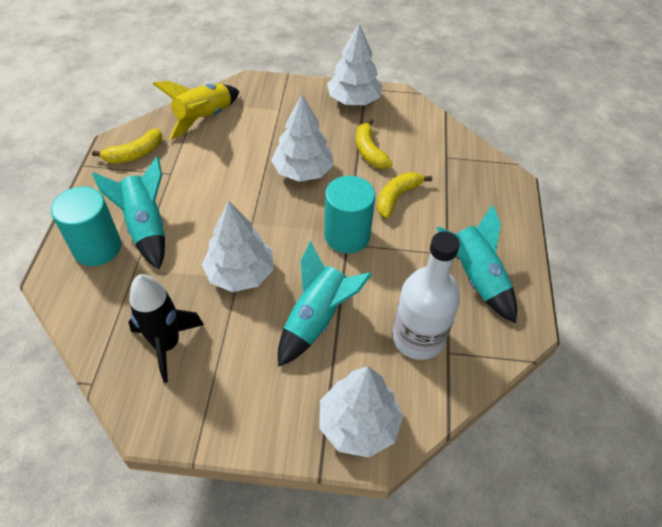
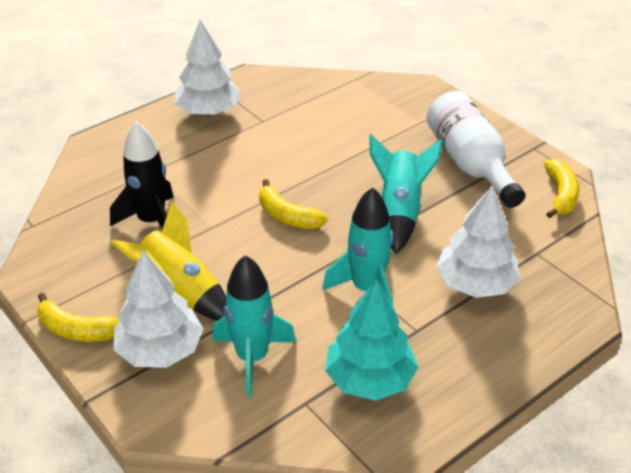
turquoise cylinder: 2 -> 0
turquoise tree: 0 -> 1
white tree: 4 -> 3

